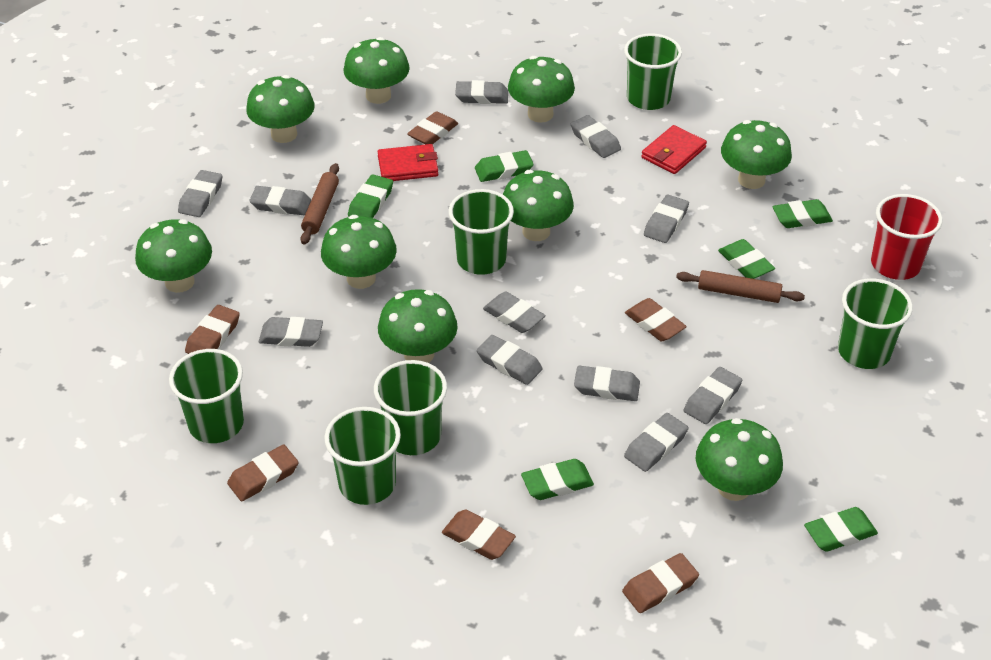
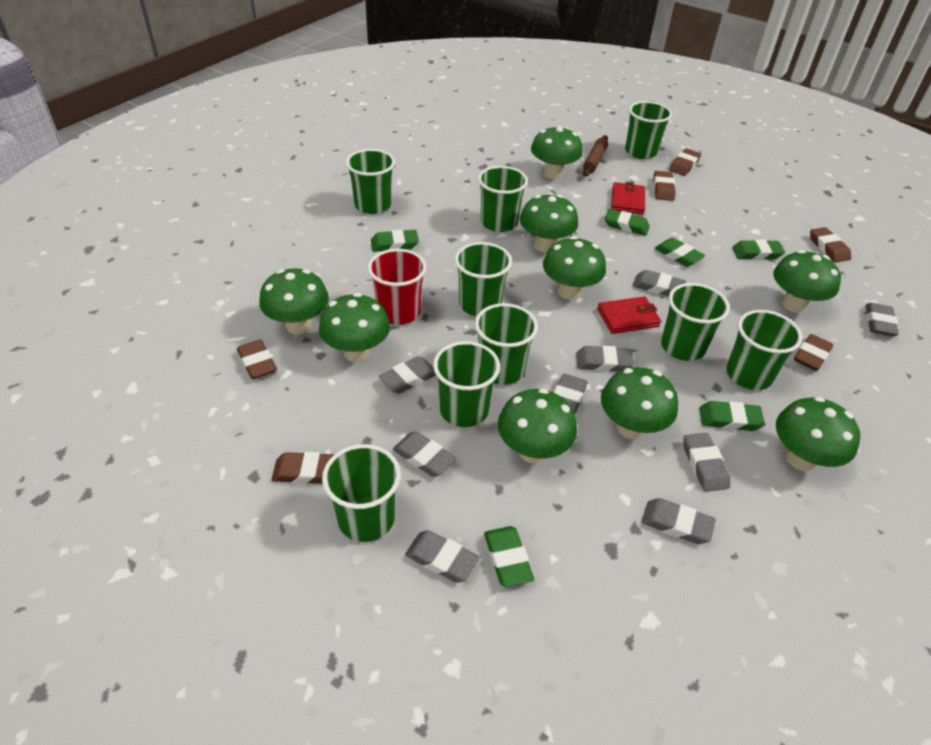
brown rolling pin: 2 -> 1
green cup: 6 -> 9
grey eraser: 11 -> 9

